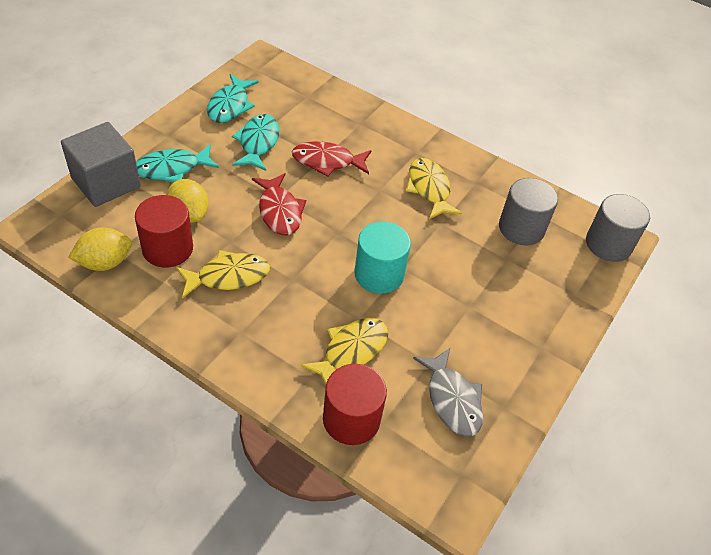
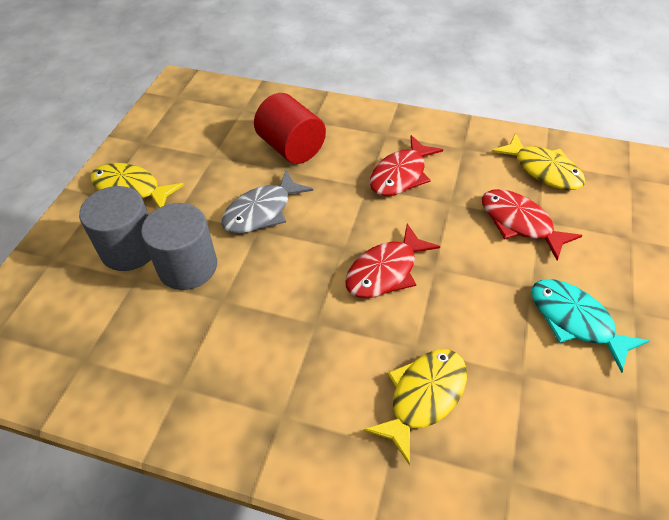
grey cube: 1 -> 0
red cylinder: 2 -> 1
red fish: 2 -> 3
turquoise cylinder: 1 -> 0
turquoise fish: 3 -> 1
yellow lemon: 2 -> 0

